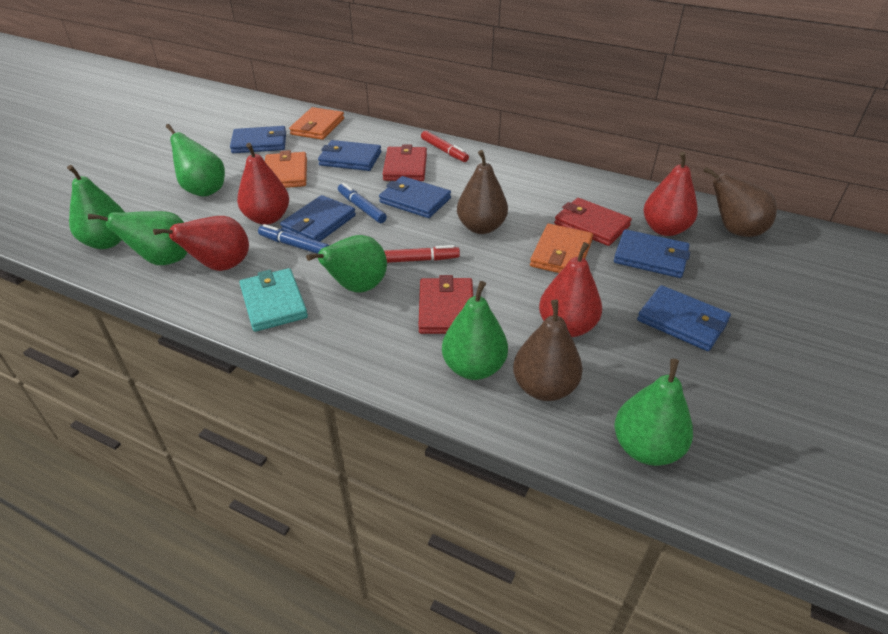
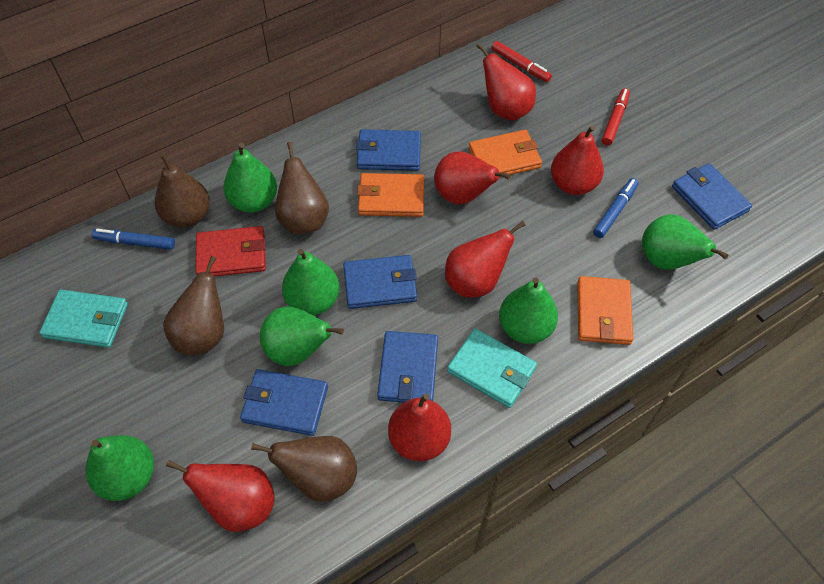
blue wallet: 6 -> 5
brown pear: 3 -> 4
red pear: 4 -> 6
red wallet: 3 -> 1
turquoise wallet: 1 -> 2

